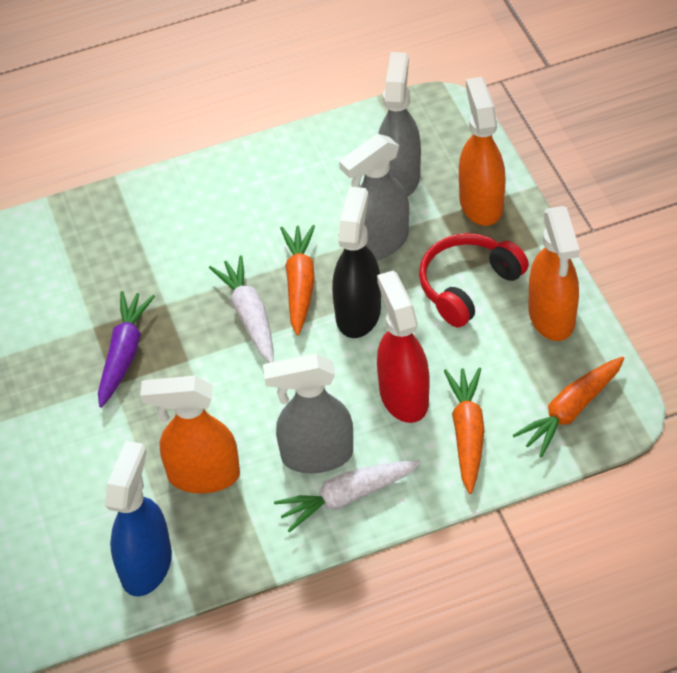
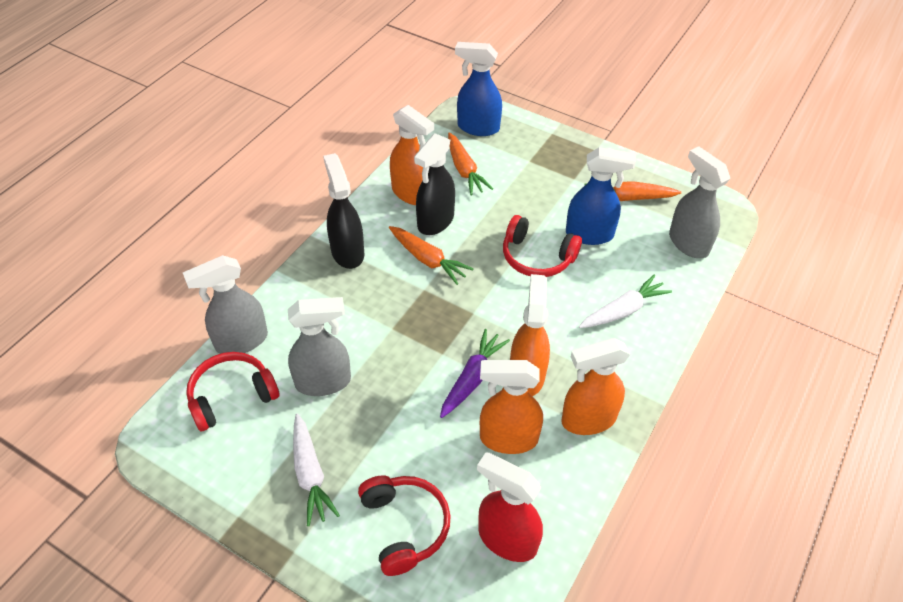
black spray bottle: 1 -> 2
blue spray bottle: 1 -> 2
orange spray bottle: 3 -> 4
red headphones: 1 -> 3

